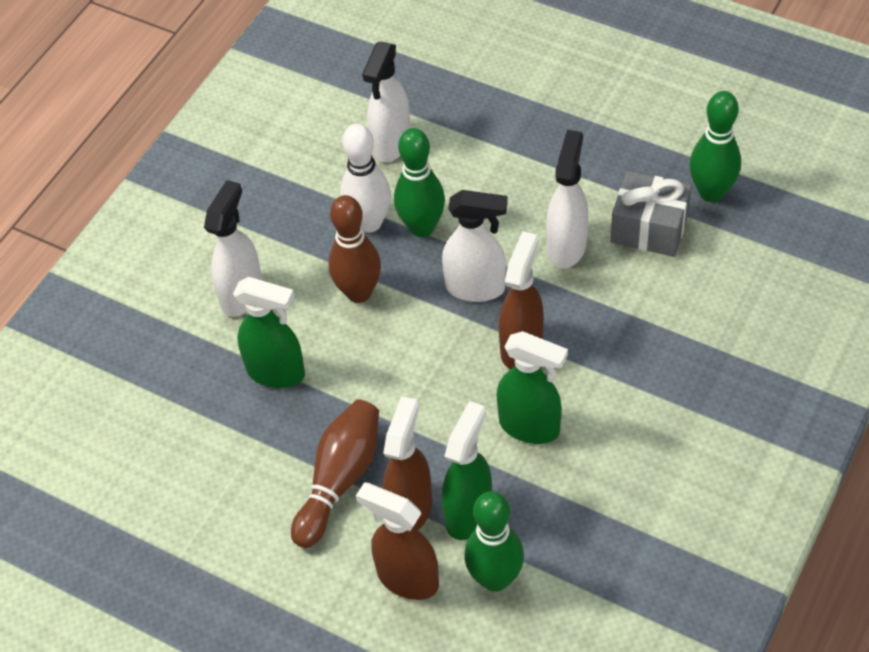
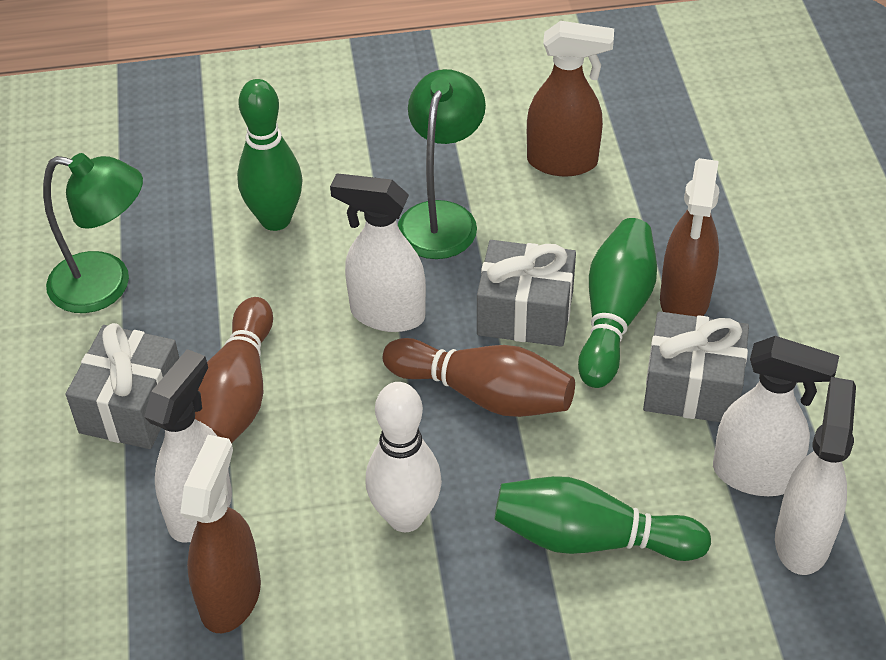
green lamp: 0 -> 2
green spray bottle: 3 -> 0
grey gift: 1 -> 3

